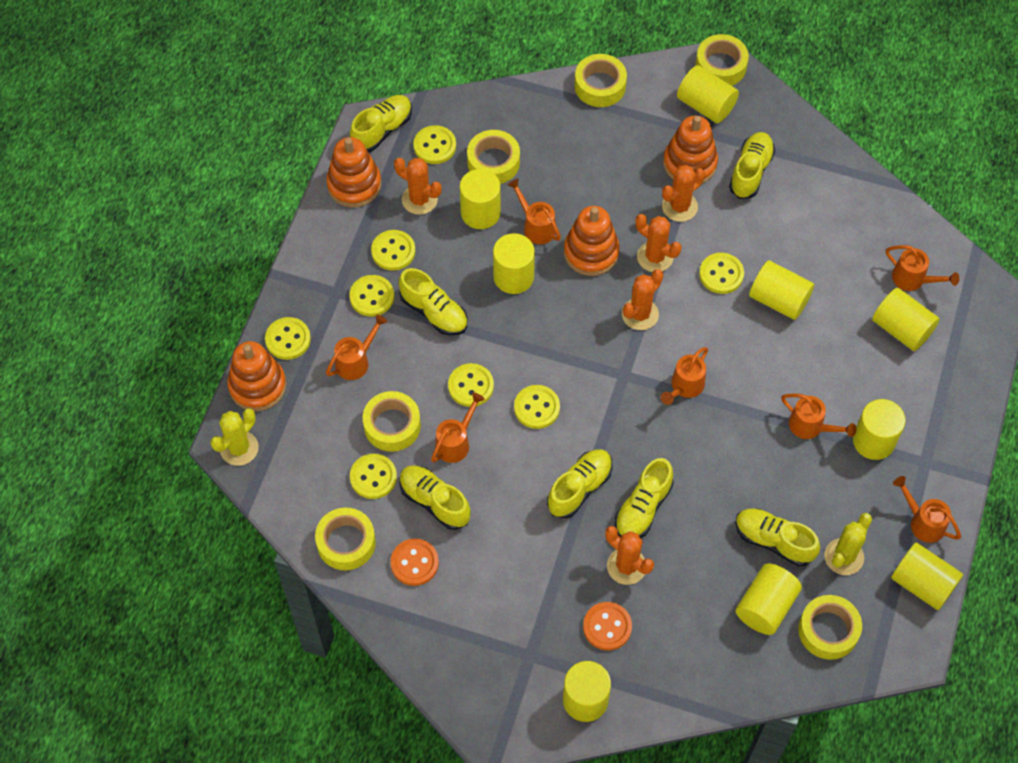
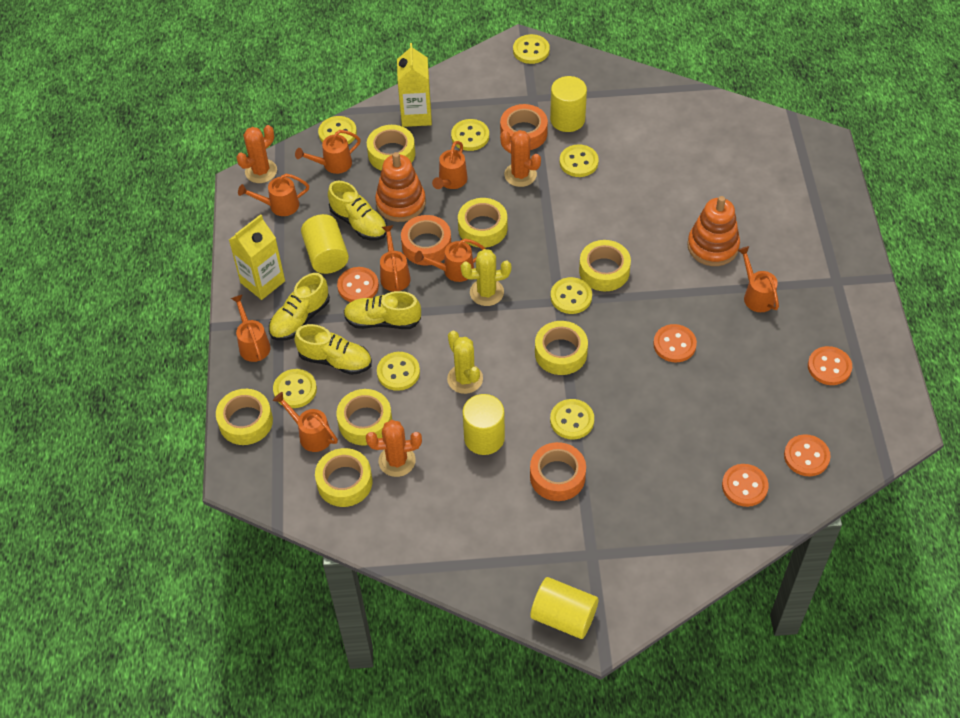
orange button: 2 -> 5
orange cactus: 5 -> 3
orange stacking toy: 4 -> 2
orange tape: 0 -> 3
orange watering can: 7 -> 8
yellow carton: 0 -> 2
yellow cylinder: 9 -> 4
yellow shoe: 7 -> 4
yellow tape: 6 -> 7

